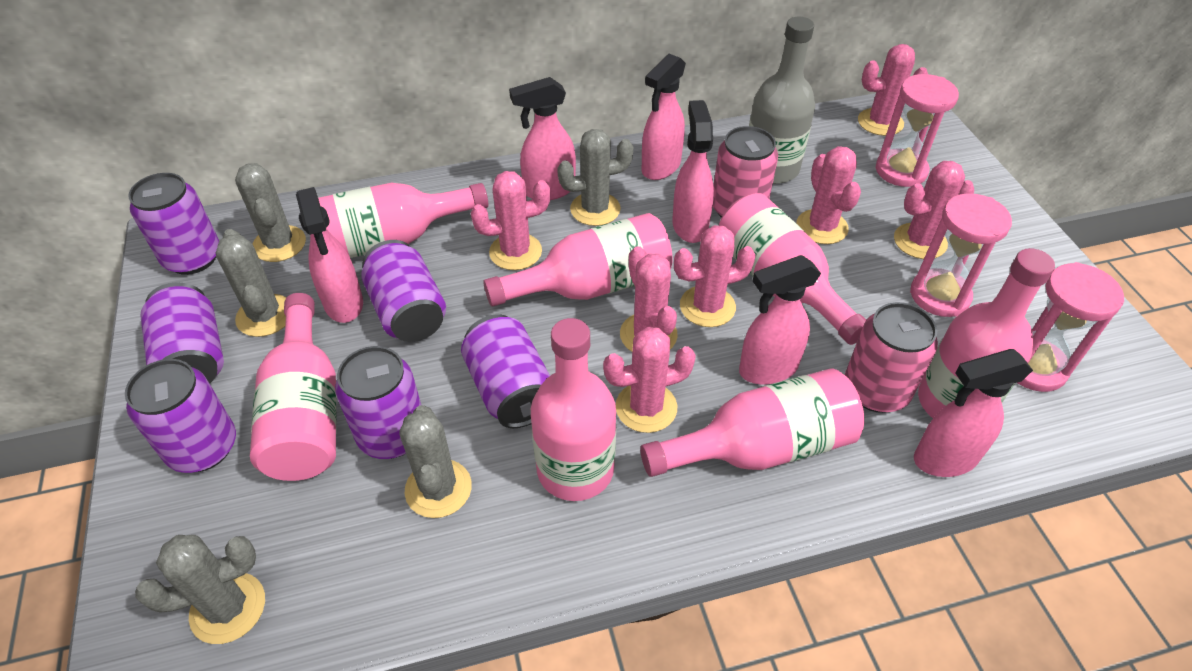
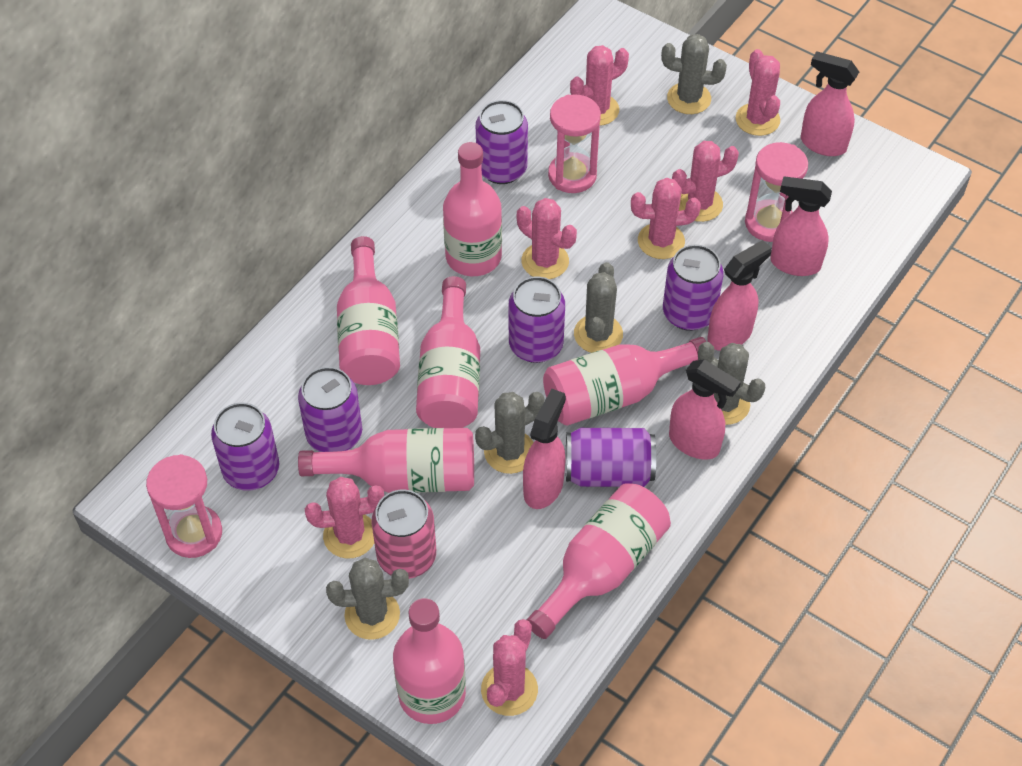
grey bottle: 1 -> 0
pink can: 2 -> 1
pink spray bottle: 6 -> 5

